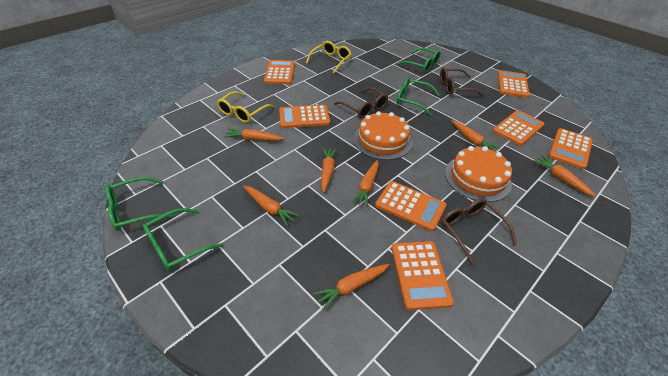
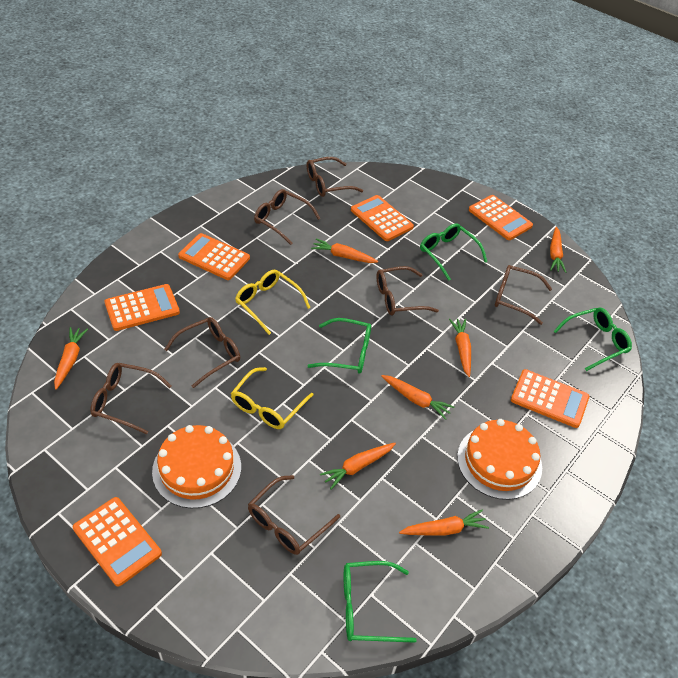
brown glasses: 3 -> 7
orange calculator: 7 -> 6

